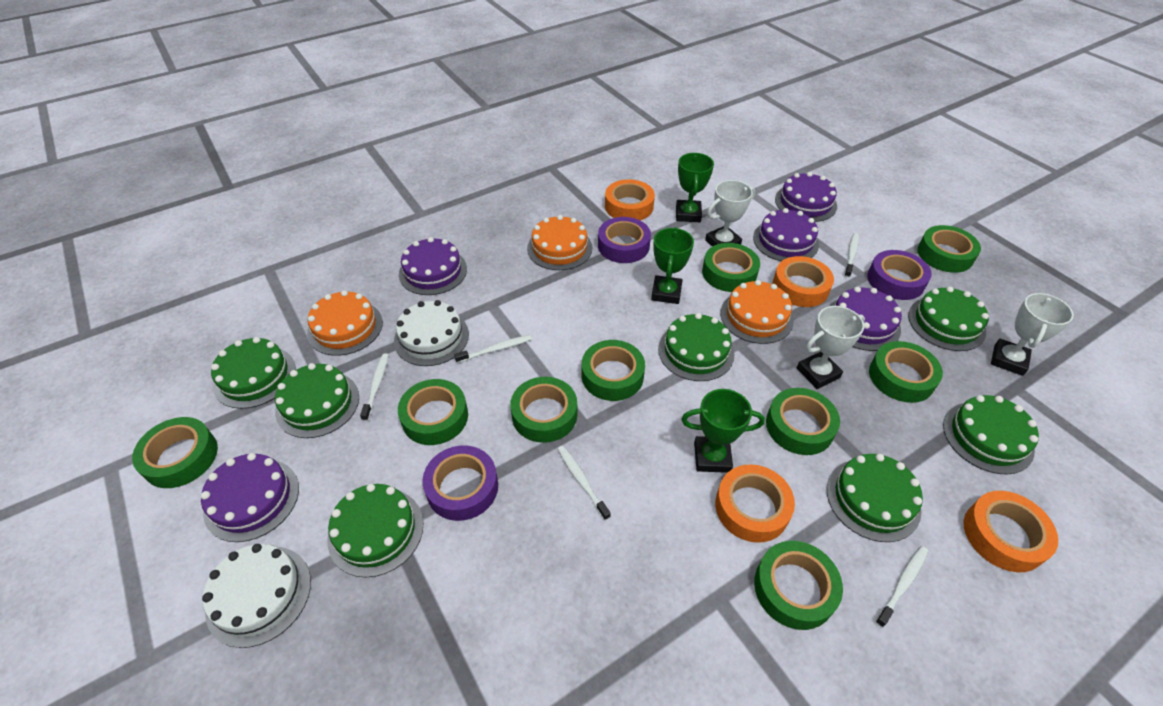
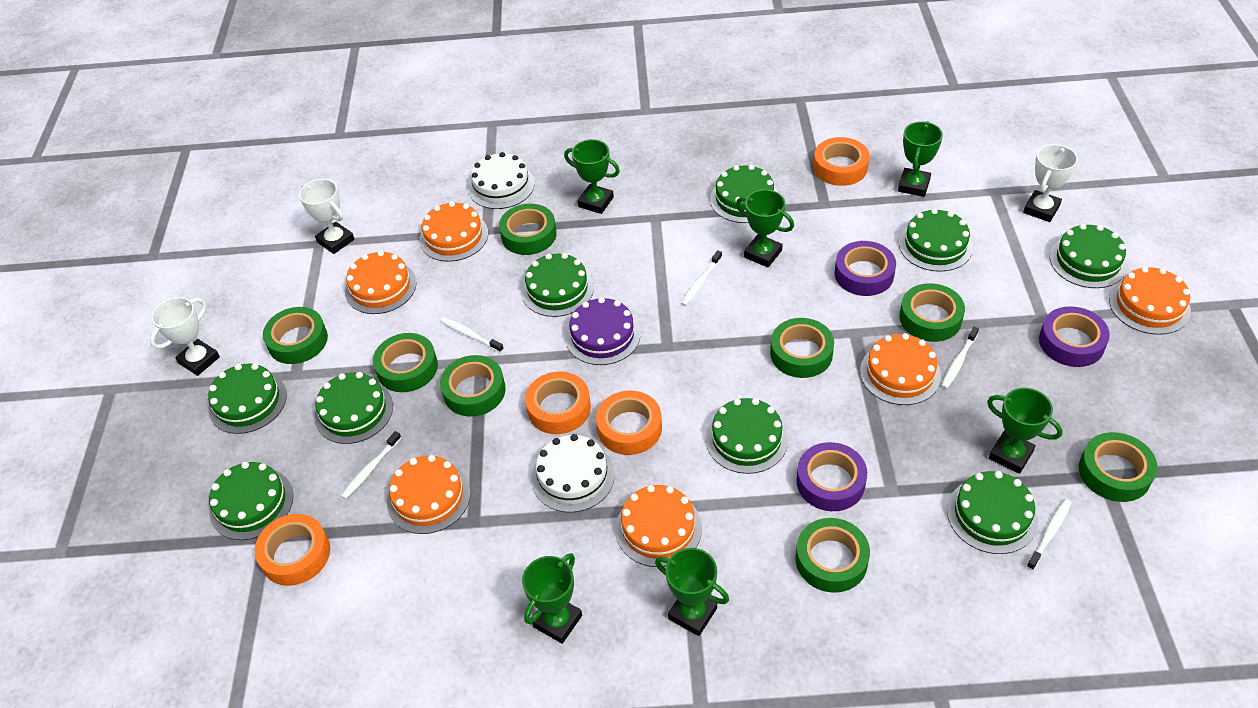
green cake: 7 -> 9
green tape: 9 -> 8
green trophy: 3 -> 6
orange cake: 3 -> 6
purple cake: 5 -> 1

